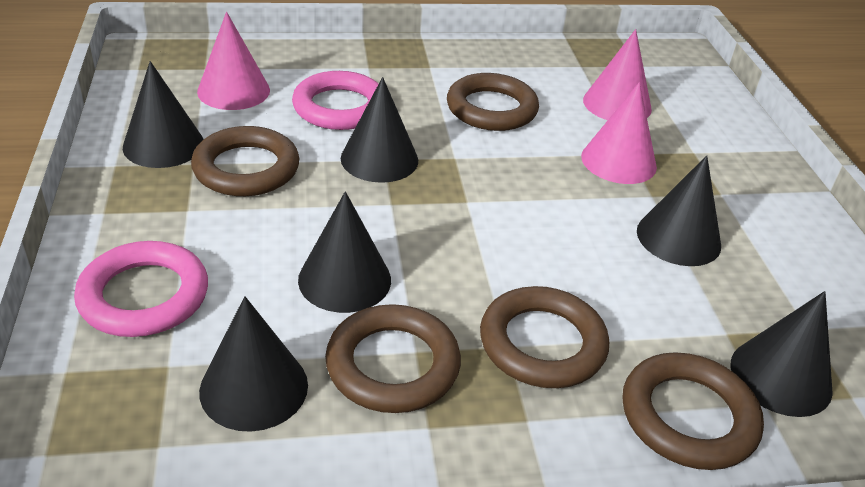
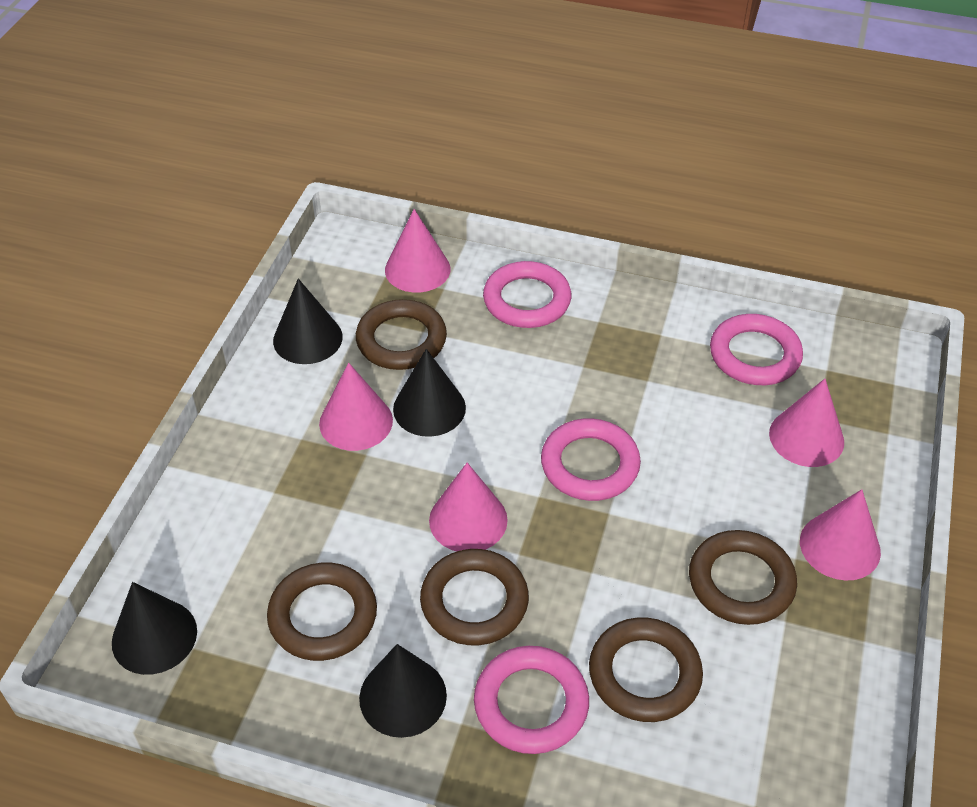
black cone: 6 -> 4
pink cone: 3 -> 5
pink ring: 2 -> 4

